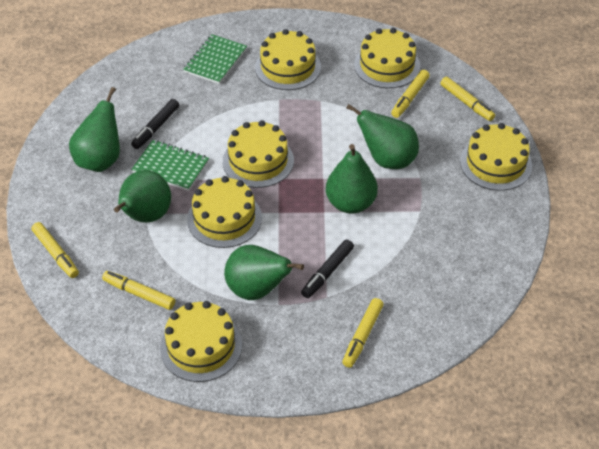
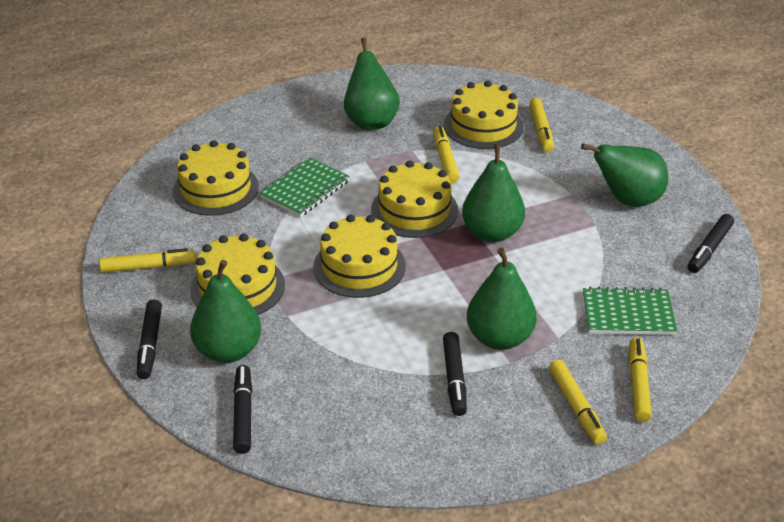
black marker: 2 -> 4
yellow cake: 6 -> 5

